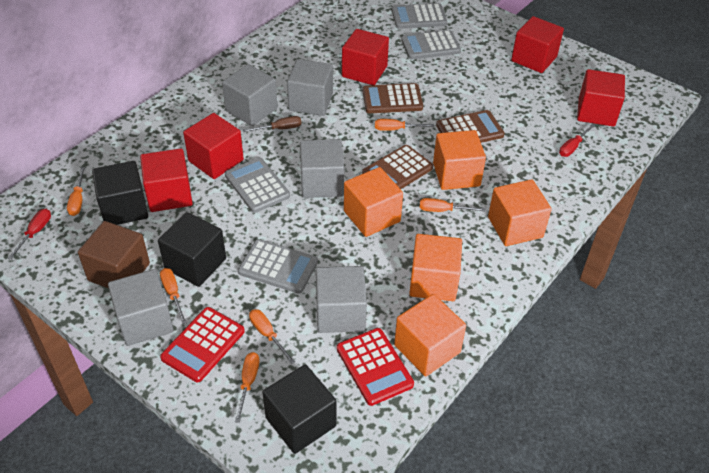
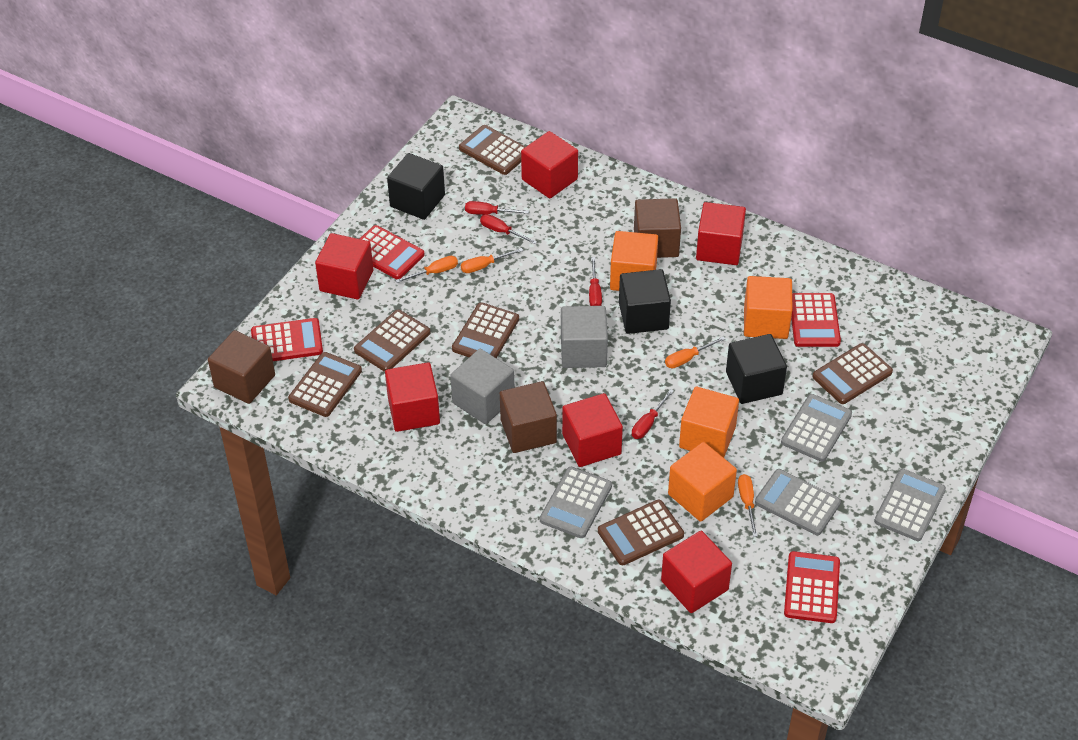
brown calculator: 3 -> 6
brown cube: 1 -> 3
brown screwdriver: 1 -> 0
grey cube: 5 -> 2
orange cube: 5 -> 4
orange screwdriver: 6 -> 4
red calculator: 2 -> 4
red cube: 5 -> 6
red screwdriver: 2 -> 4

